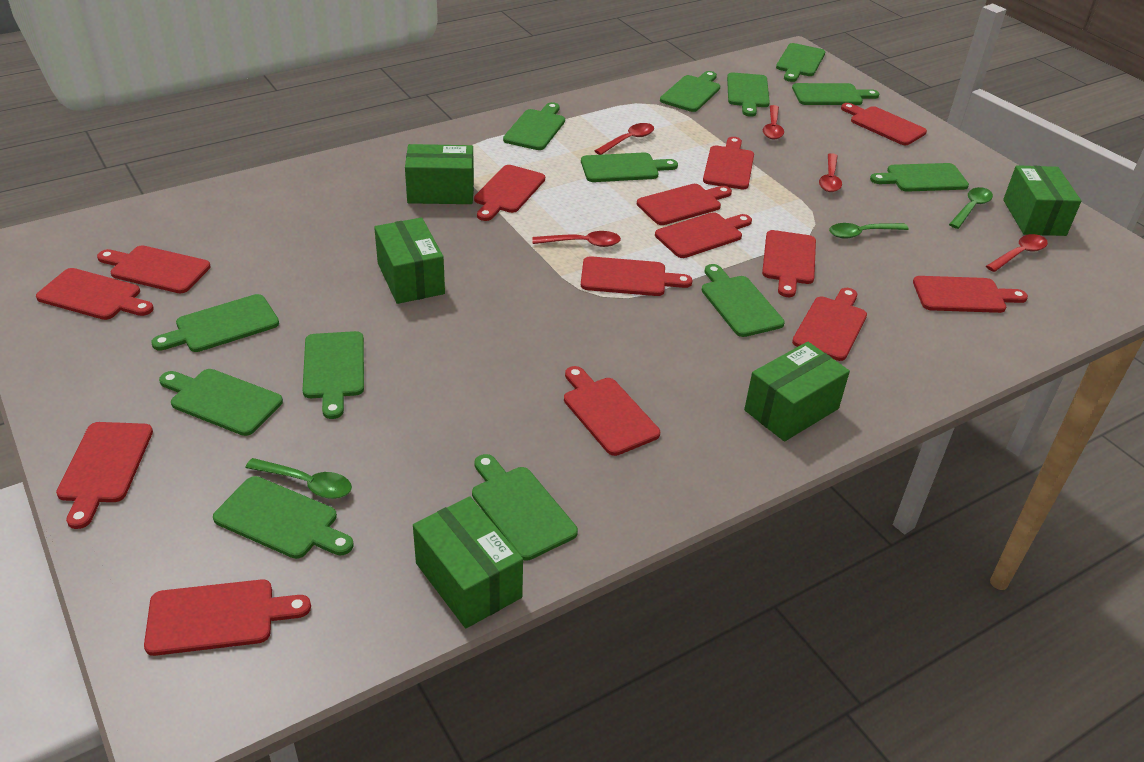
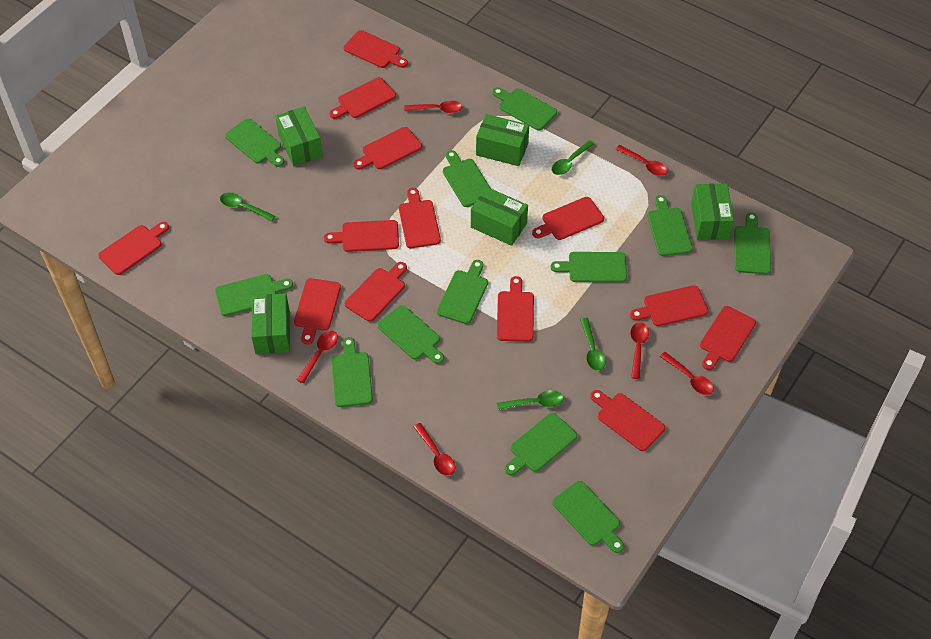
green cutting board: 13 -> 12
green spoon: 3 -> 4
red cutting board: 14 -> 13
red spoon: 5 -> 6

